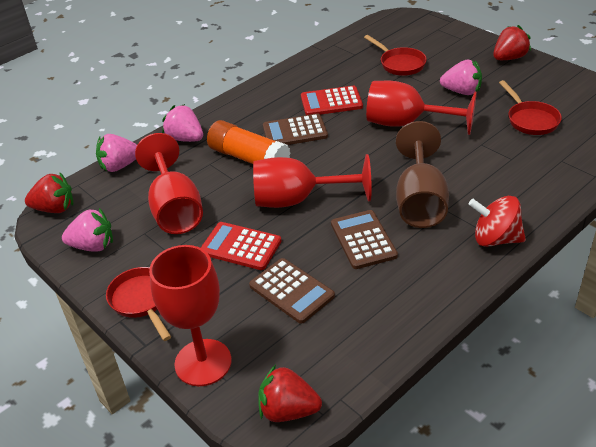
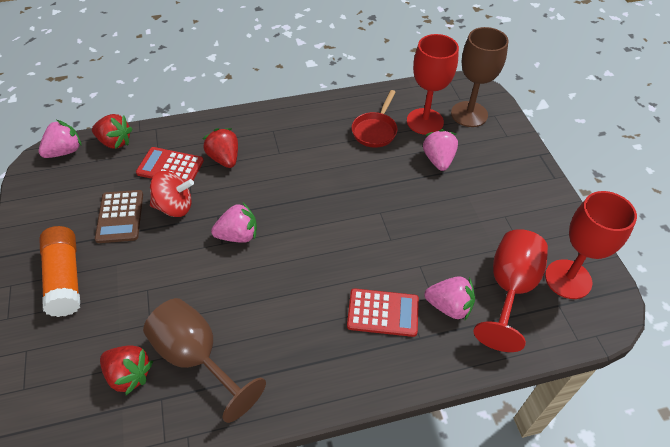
brown calculator: 3 -> 1
brown goblet: 1 -> 2
red goblet: 4 -> 3
red pan: 3 -> 1

